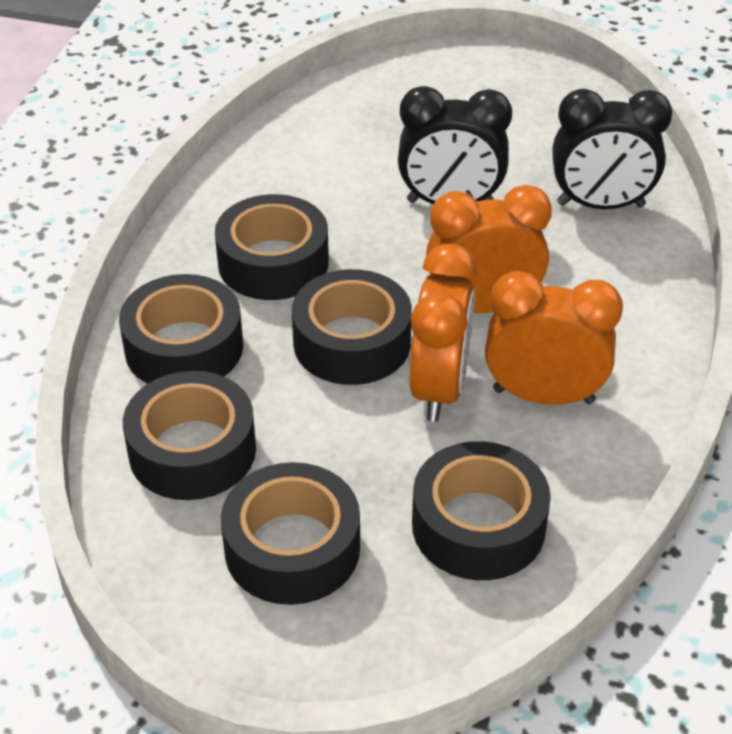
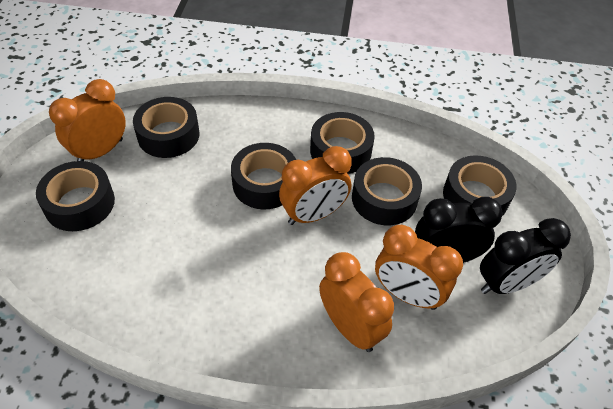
orange clock: 3 -> 4

